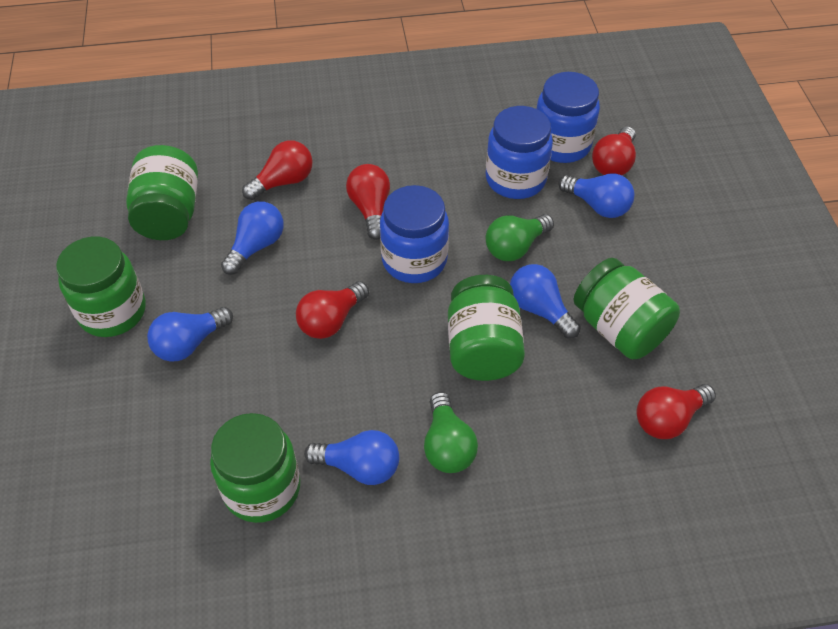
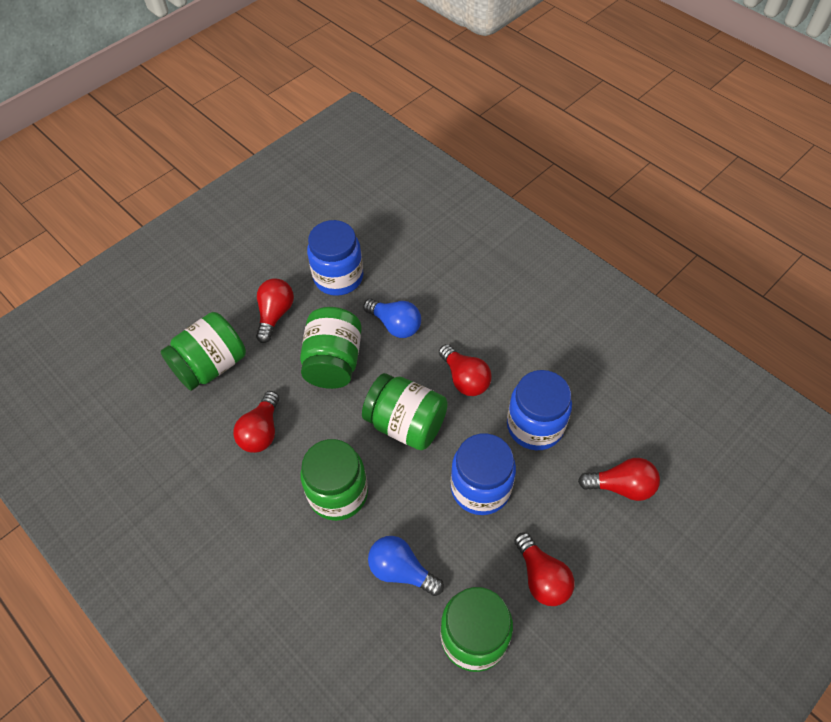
blue light bulb: 5 -> 2
green light bulb: 2 -> 0

